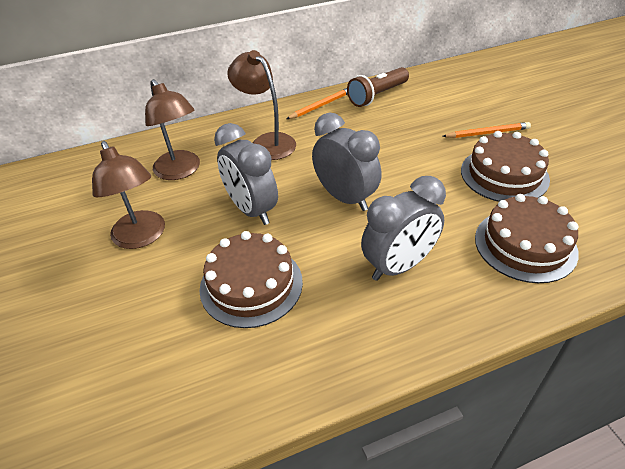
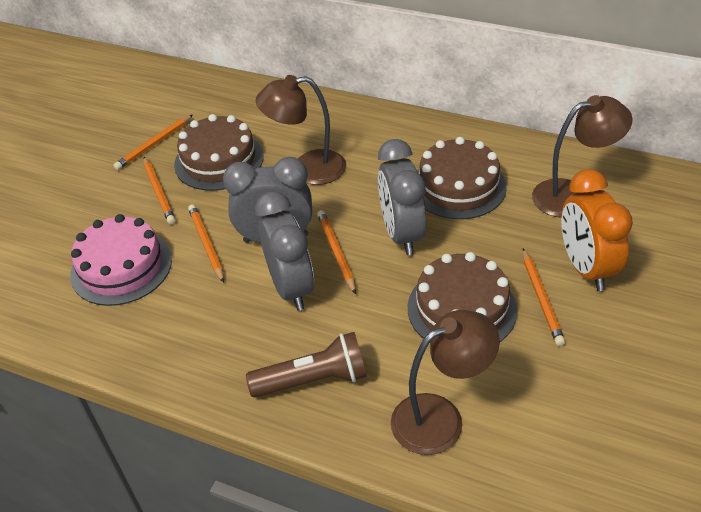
orange clock: 0 -> 1
orange pencil: 2 -> 5
pink cake: 0 -> 1

